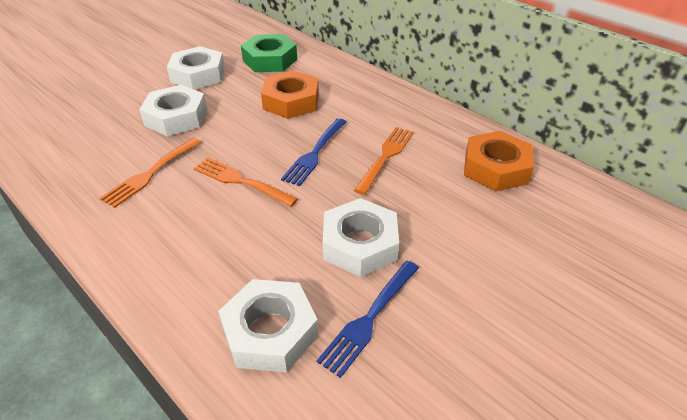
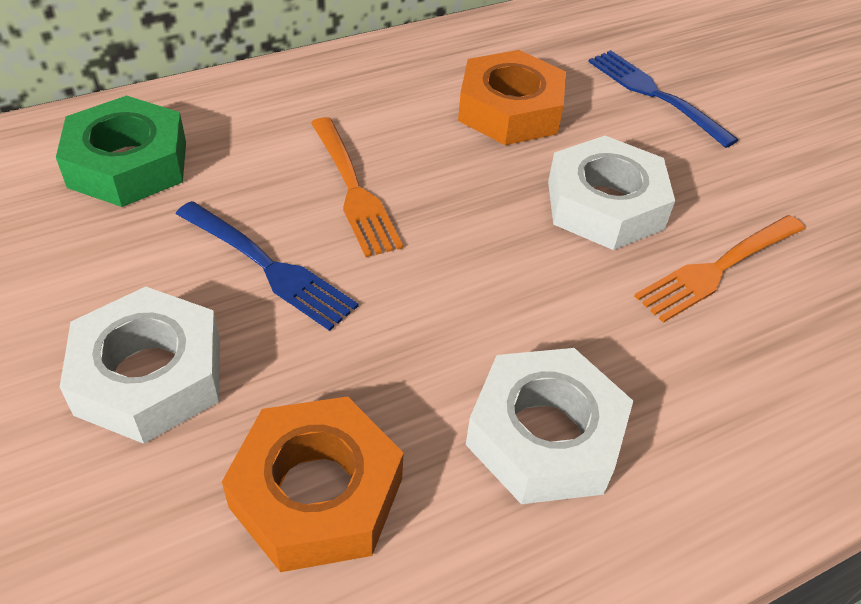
orange fork: 3 -> 2
white nut: 4 -> 3

